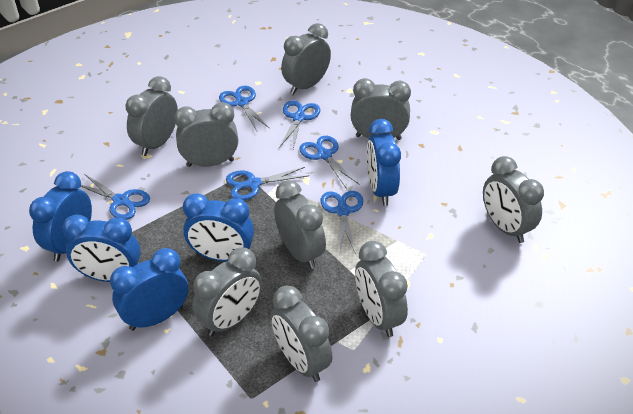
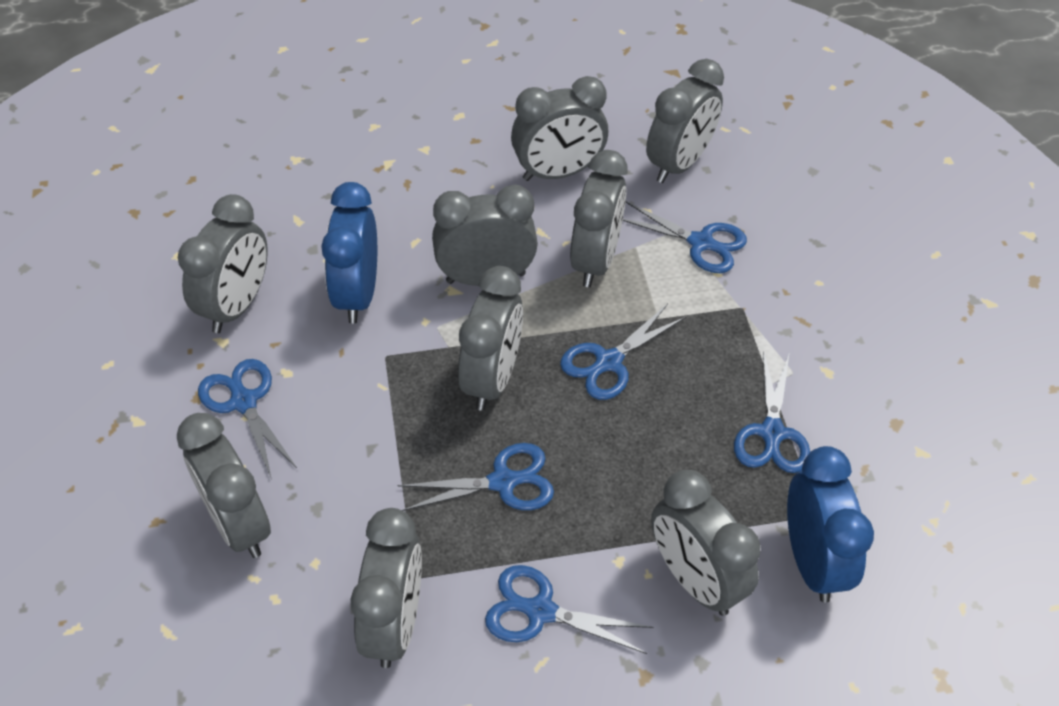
blue clock: 5 -> 2

